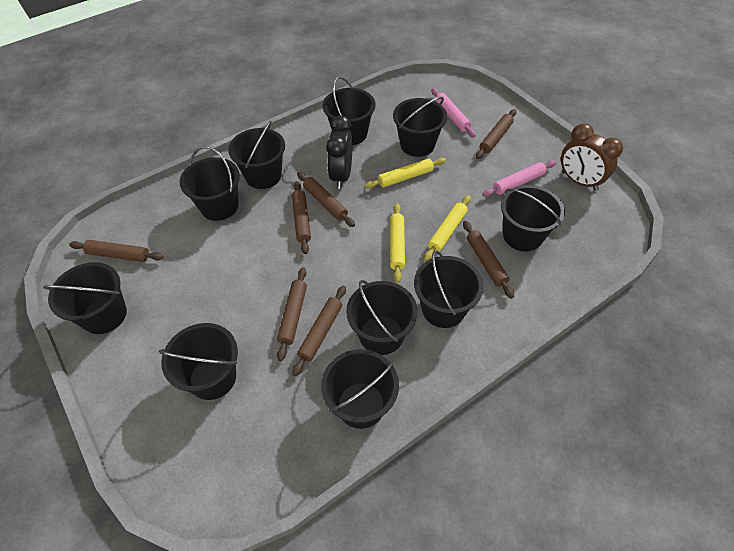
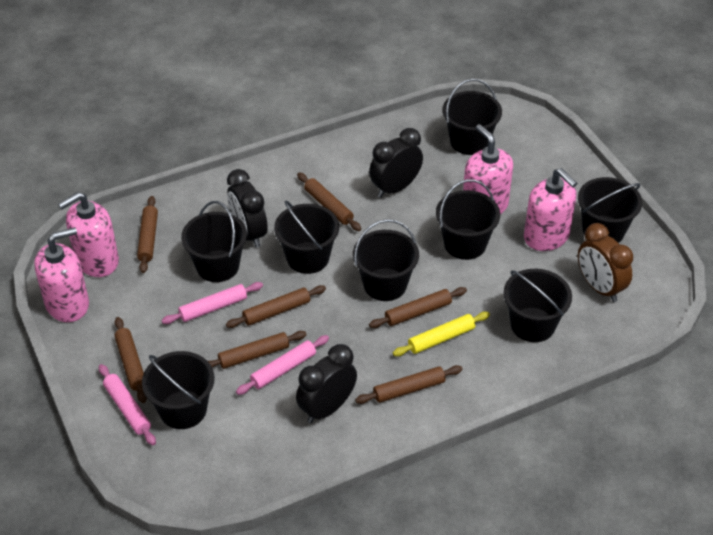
black bucket: 10 -> 8
black clock: 1 -> 3
pink rolling pin: 2 -> 3
pink soap dispenser: 0 -> 4
yellow rolling pin: 3 -> 1

